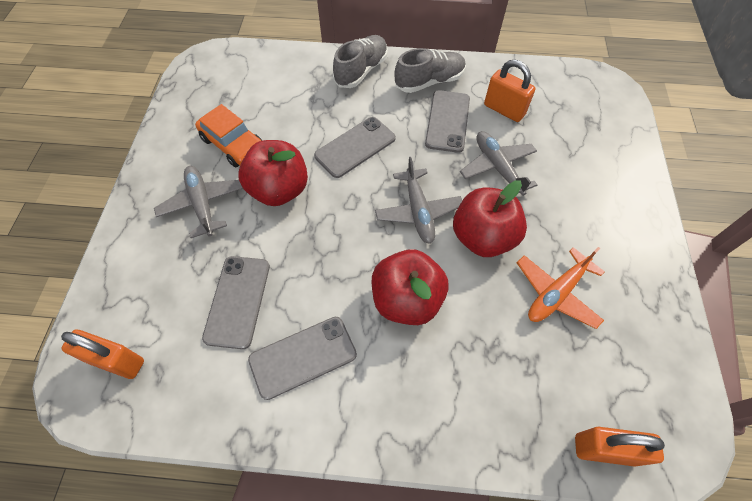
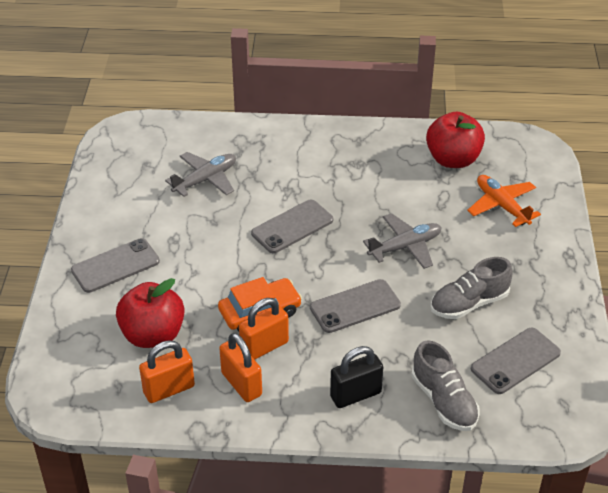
black padlock: 0 -> 1
grey plane: 3 -> 2
red apple: 3 -> 2

